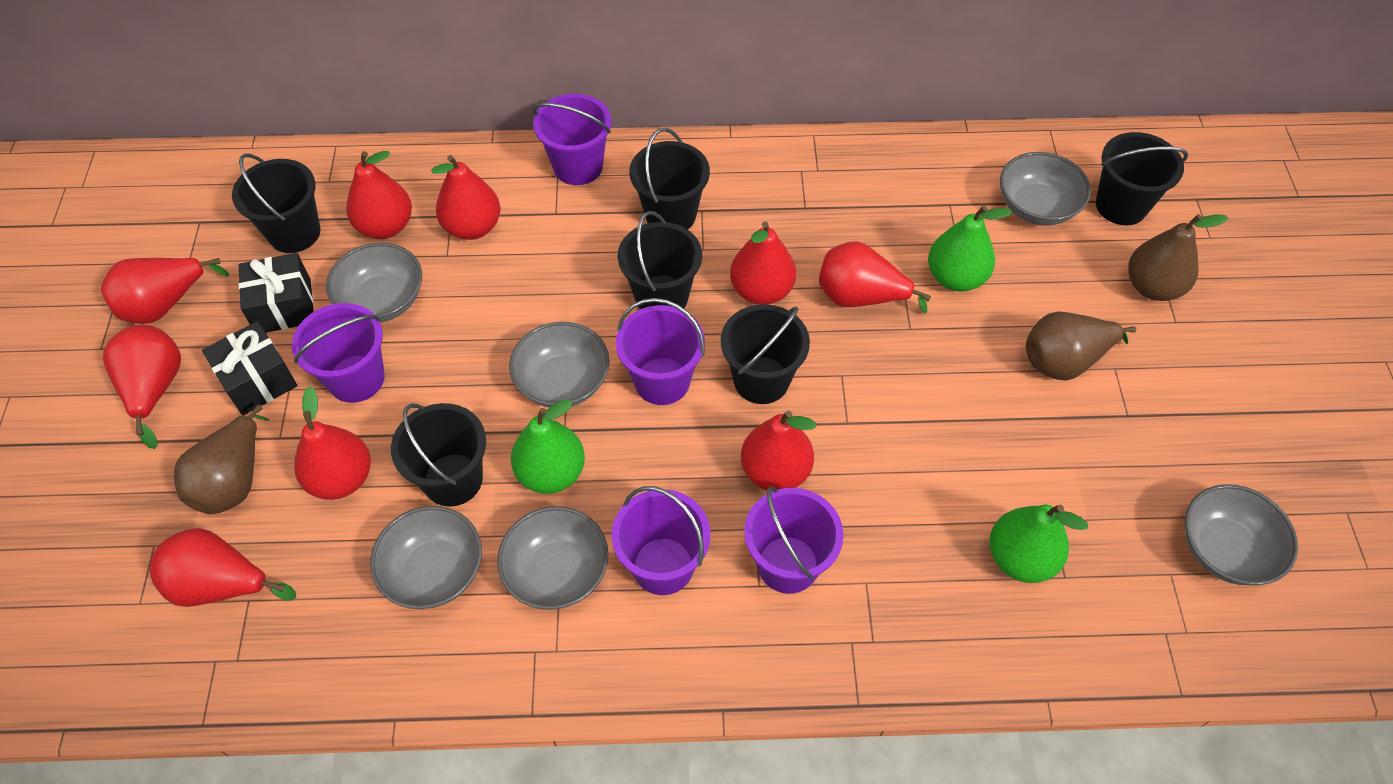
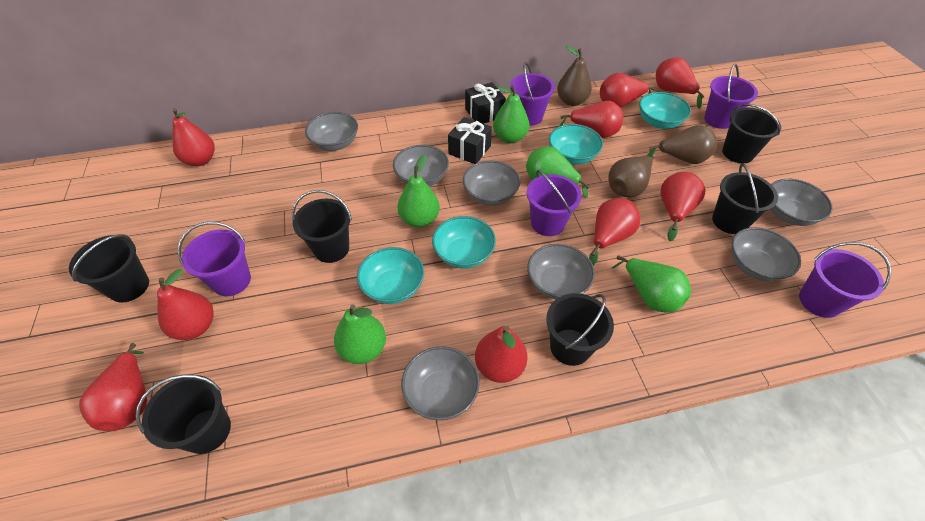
green pear: 3 -> 5
grey bowl: 6 -> 7
turquoise bowl: 0 -> 4

